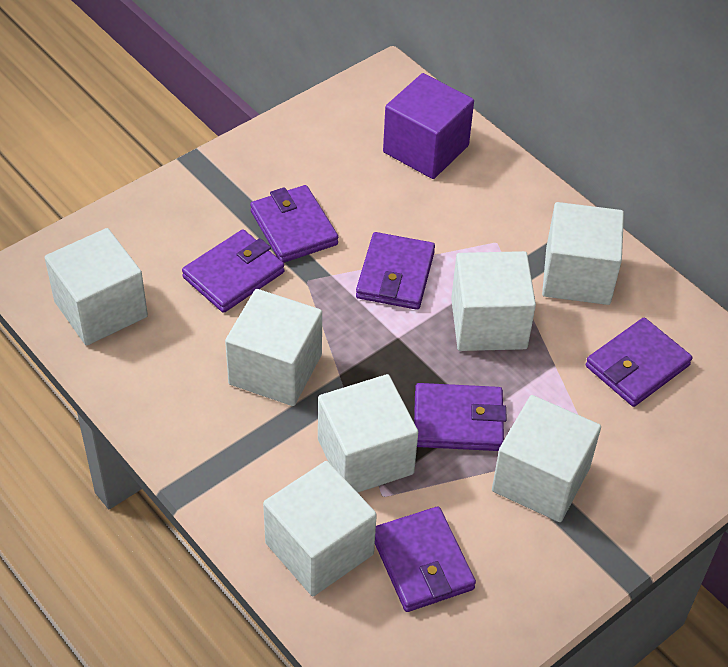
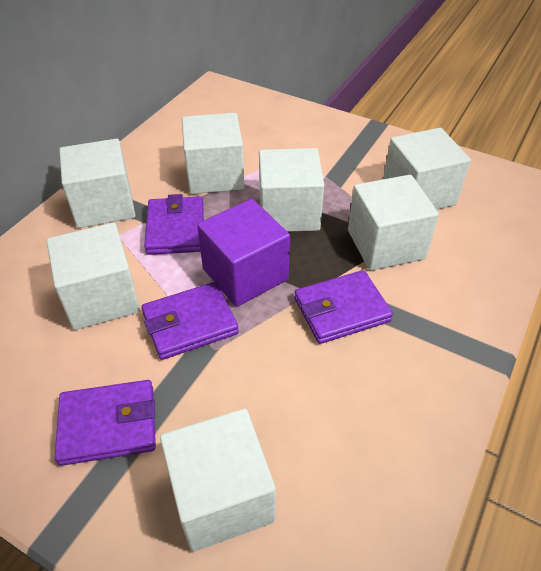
purple wallet: 6 -> 4

